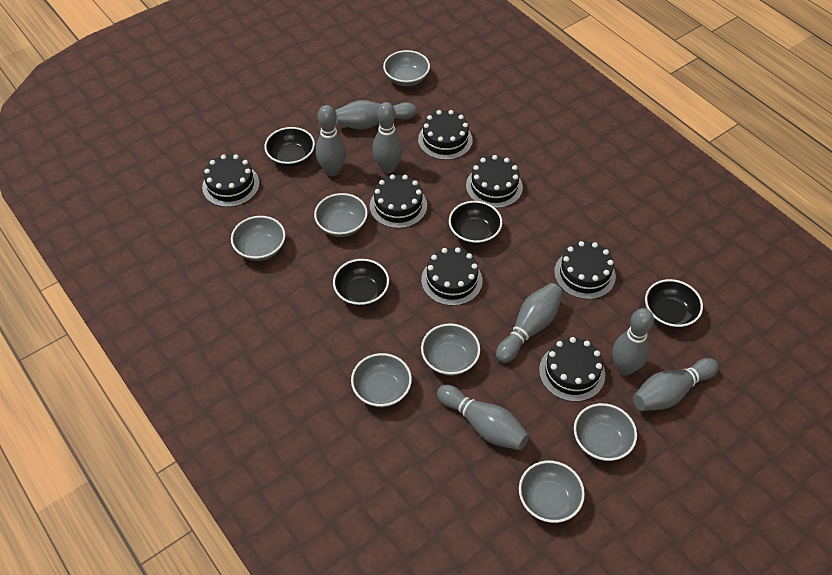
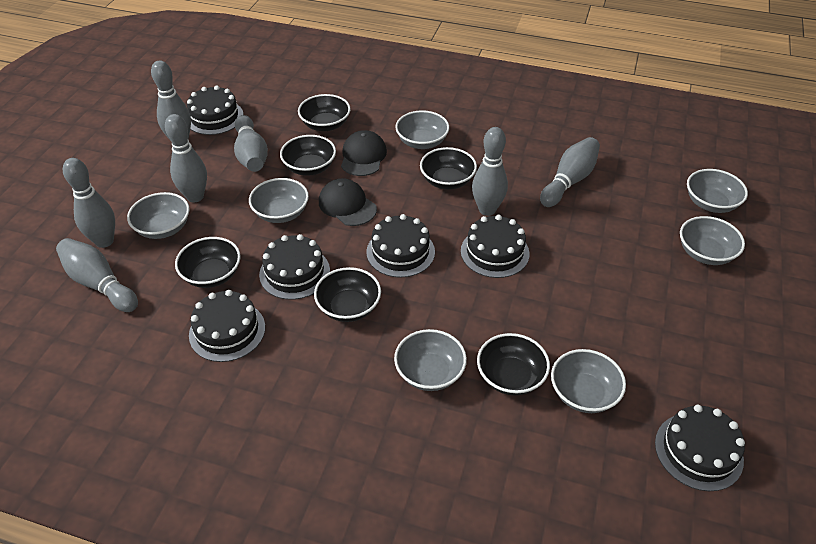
black bowl: 4 -> 6
black cake: 7 -> 6
black cap: 0 -> 2

